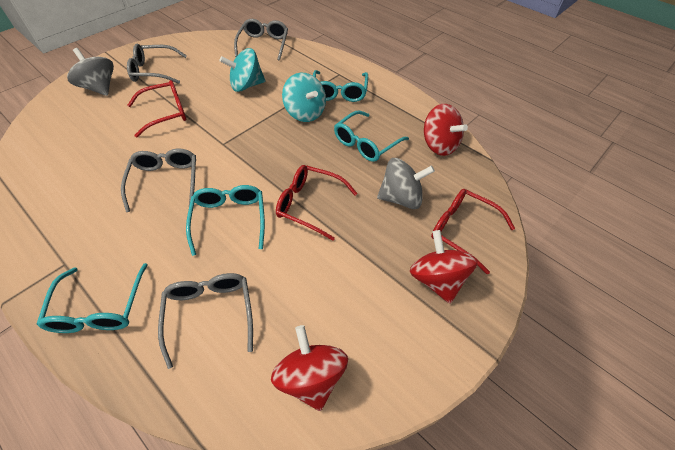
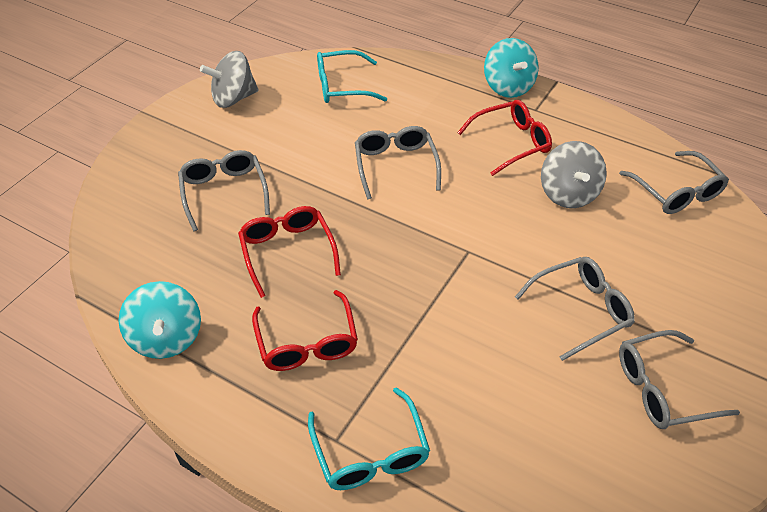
grey glasses: 4 -> 5
red spinning top: 3 -> 0
turquoise glasses: 4 -> 2

